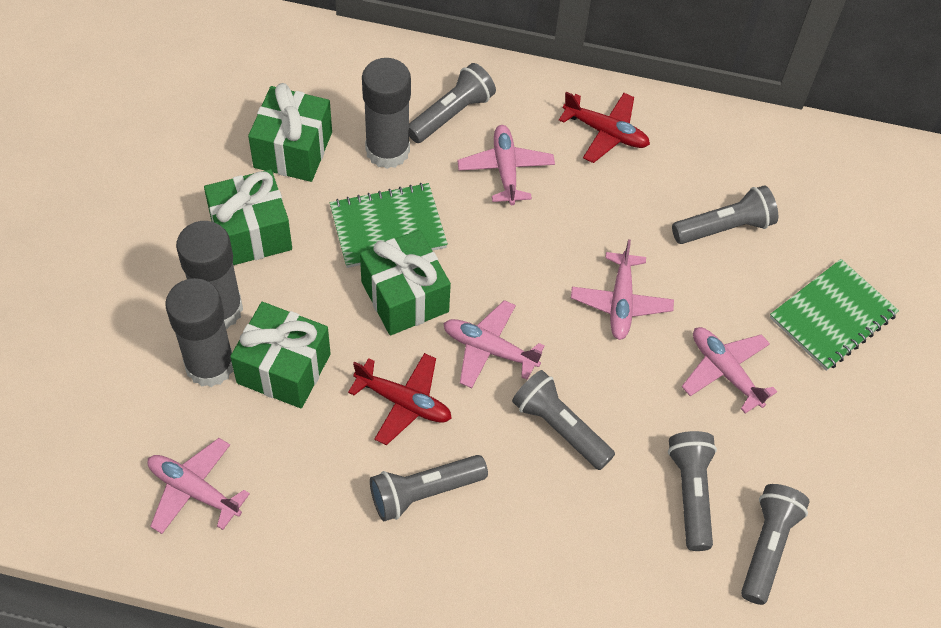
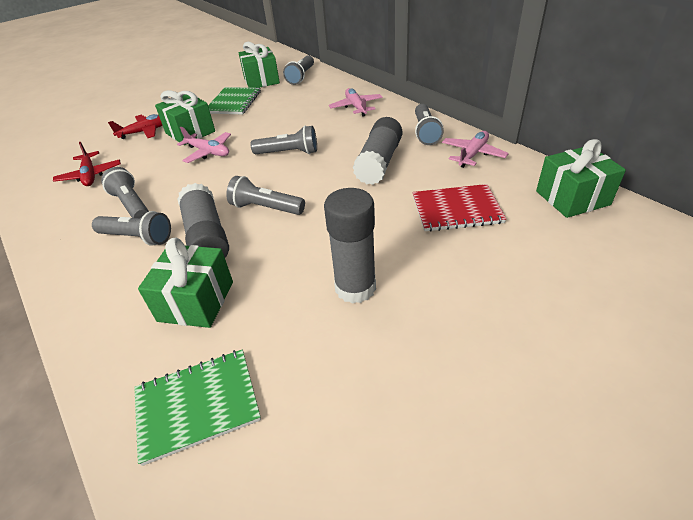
pink plane: 5 -> 3
red notebook: 0 -> 1

